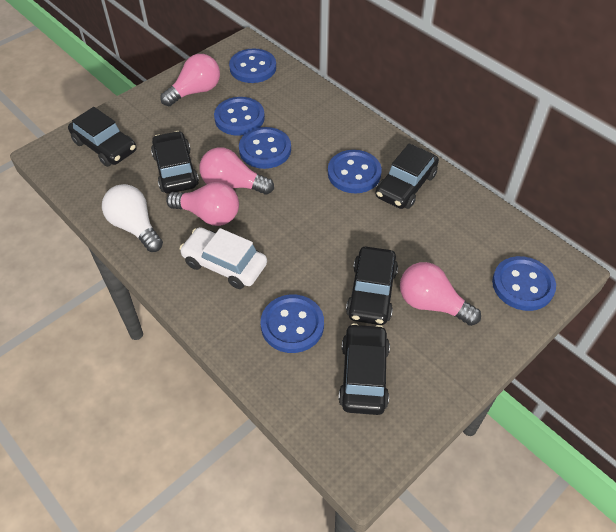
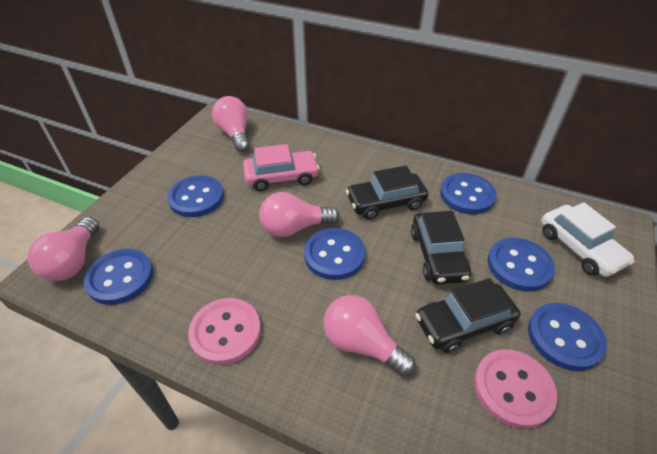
black car: 5 -> 3
pink button: 0 -> 2
pink car: 0 -> 1
white light bulb: 1 -> 0

